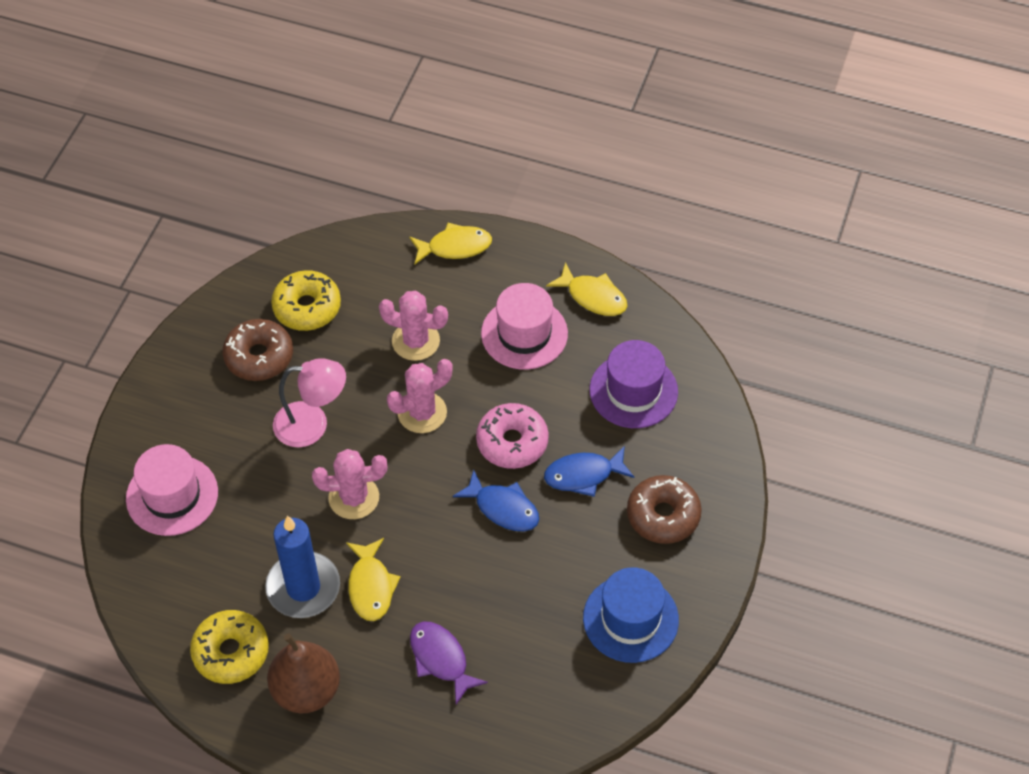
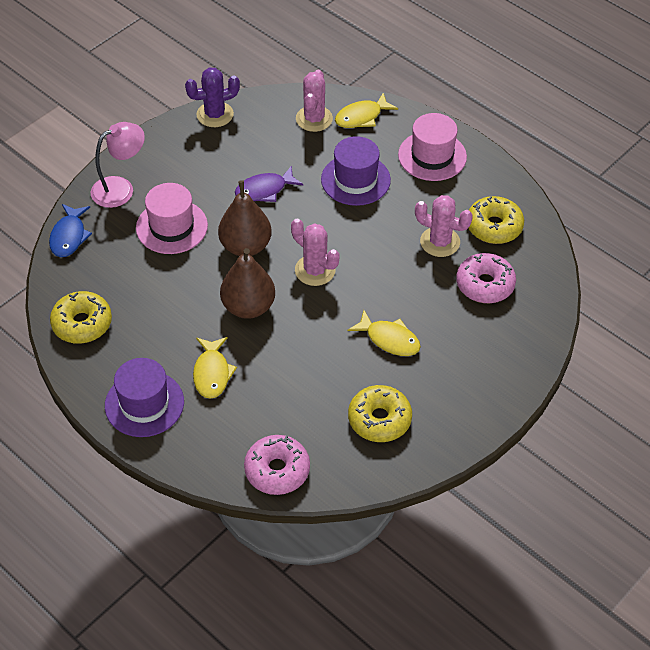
blue candle: 1 -> 0
blue fish: 2 -> 1
blue hat: 1 -> 0
brown donut: 2 -> 0
brown pear: 1 -> 2
pink donut: 1 -> 2
purple cactus: 0 -> 1
purple hat: 1 -> 2
yellow donut: 2 -> 3

